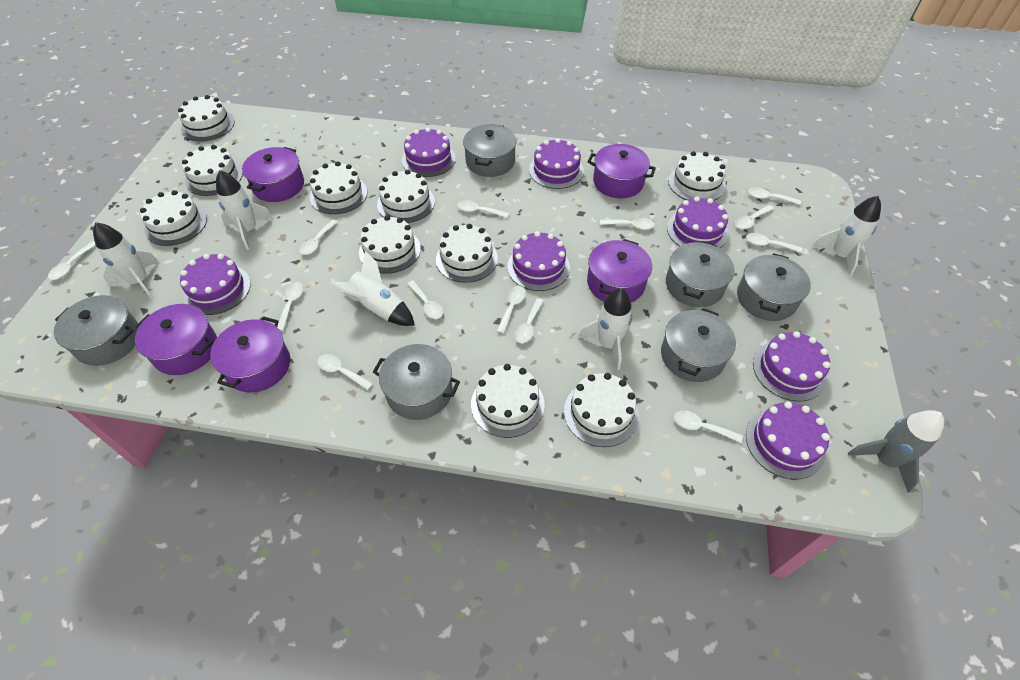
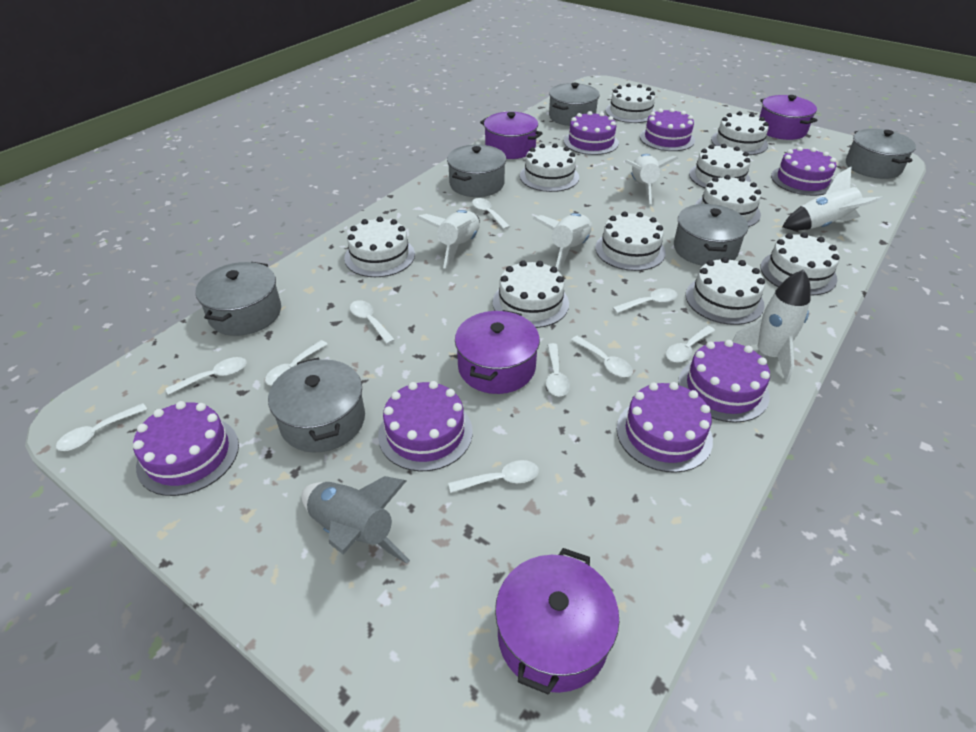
purple pot: 5 -> 4
white spoon: 13 -> 10

